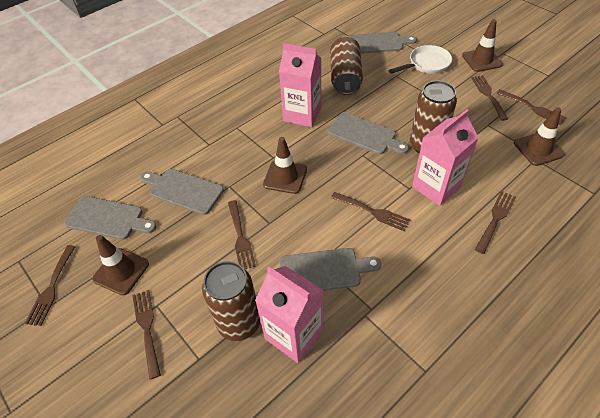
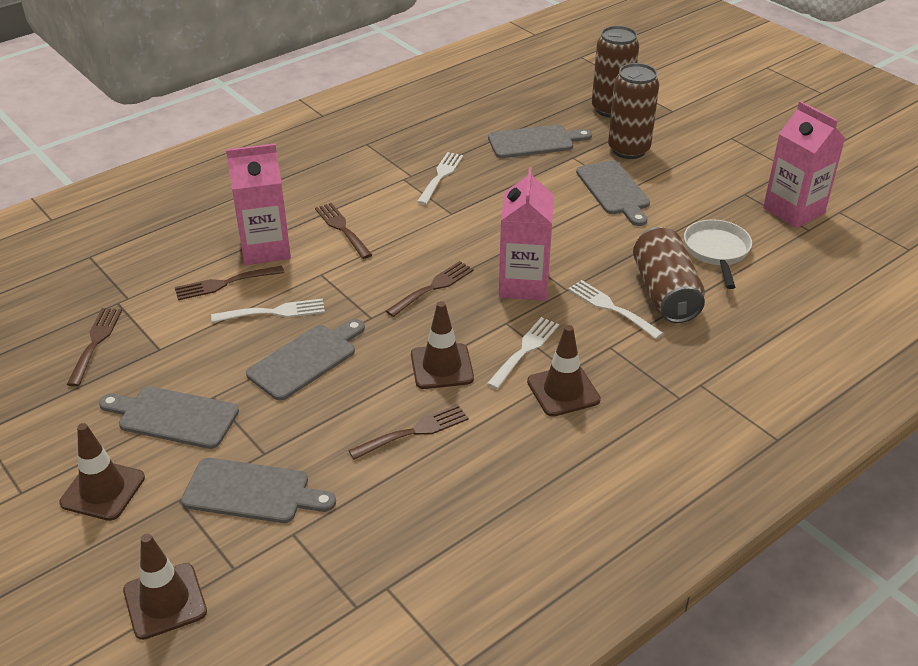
brown fork: 7 -> 5
white fork: 0 -> 4

